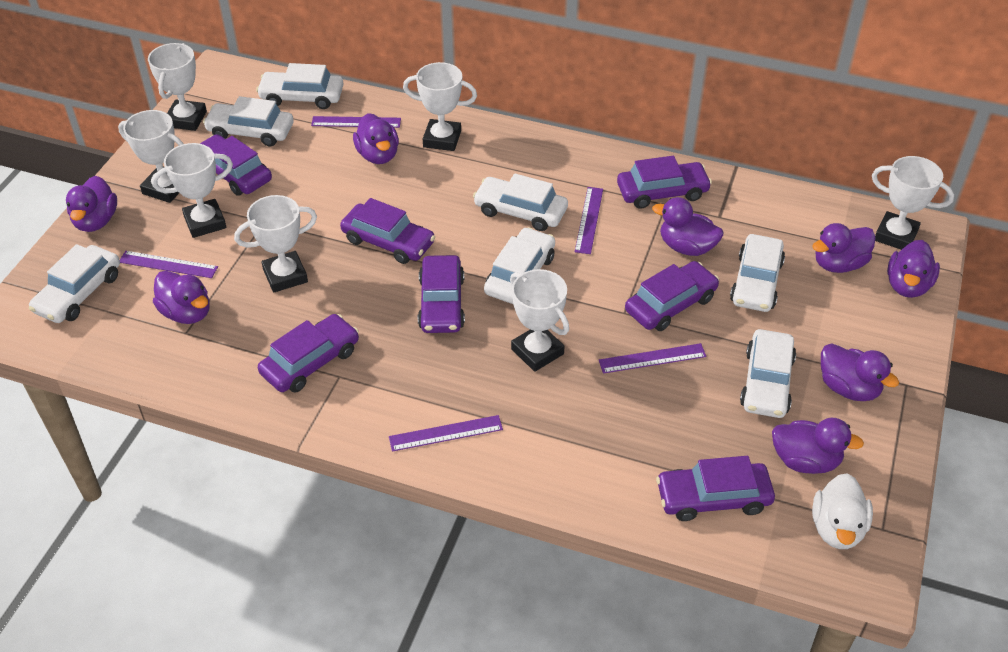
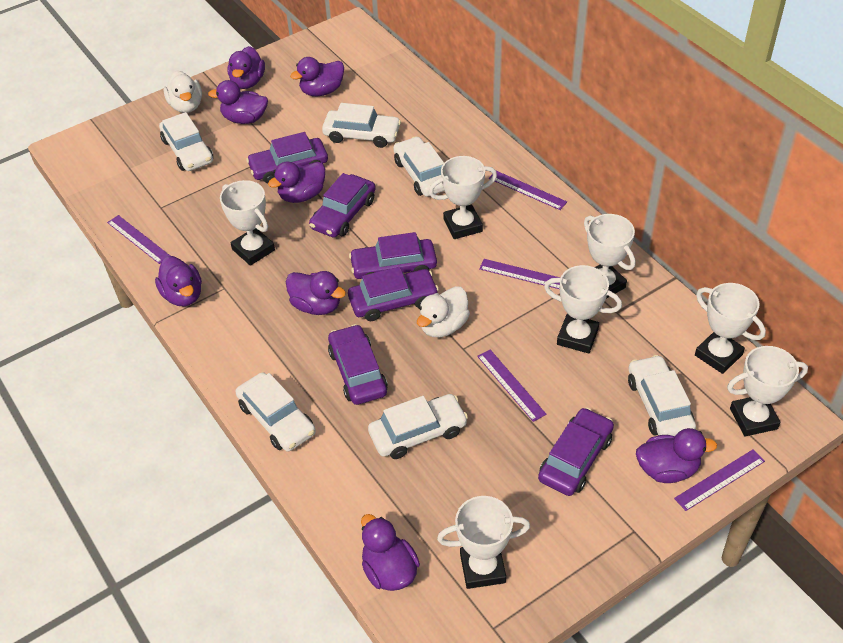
purple car: 7 -> 6
white car: 7 -> 6
white duck: 1 -> 2

